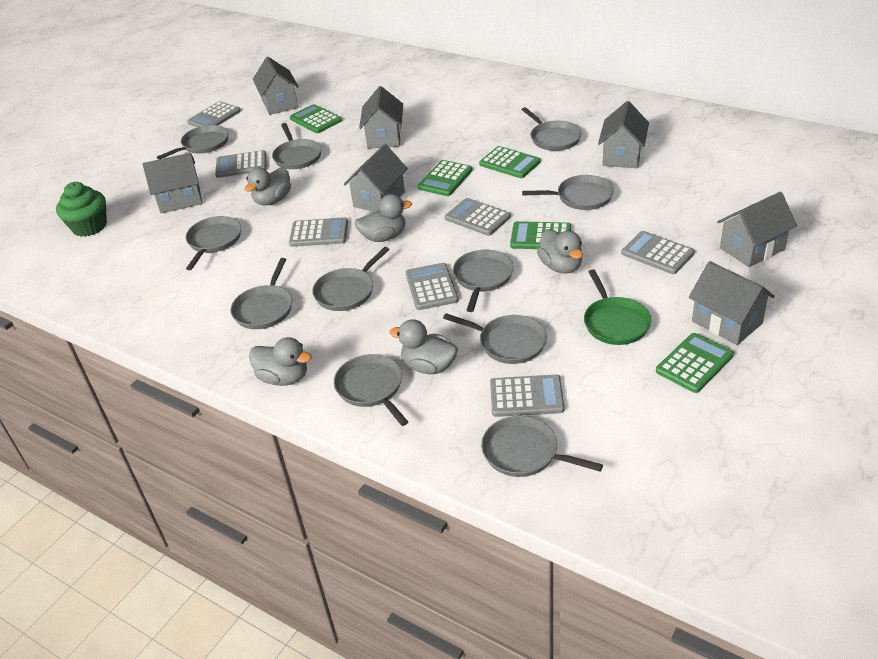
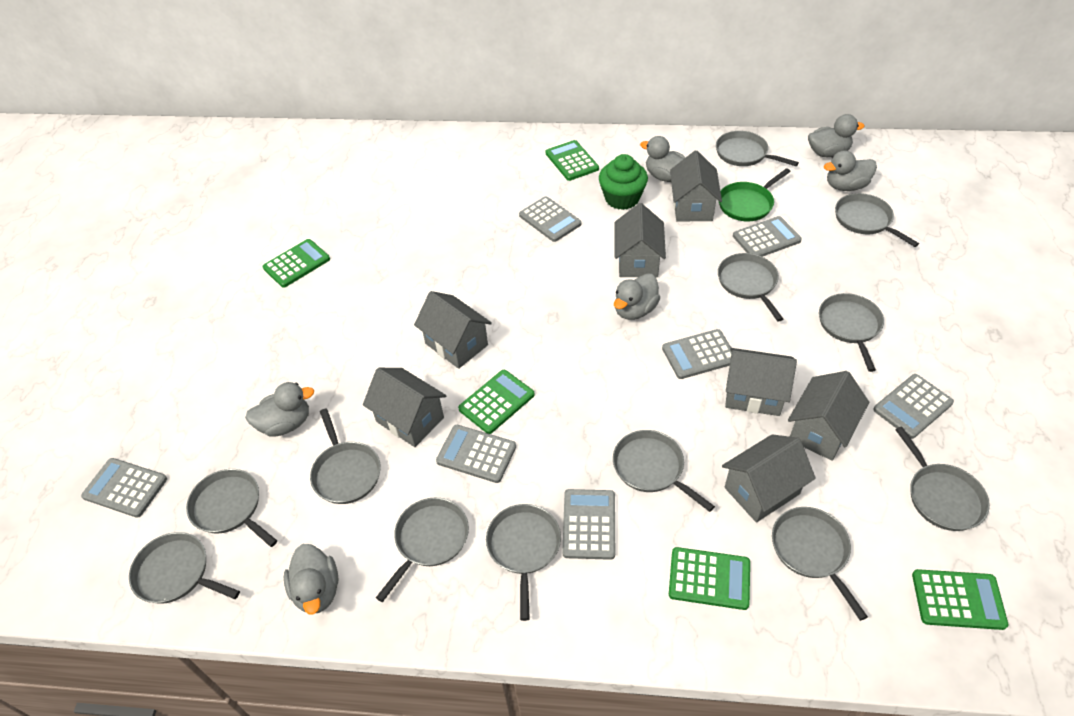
grey duck: 5 -> 6
grey pan: 11 -> 12

